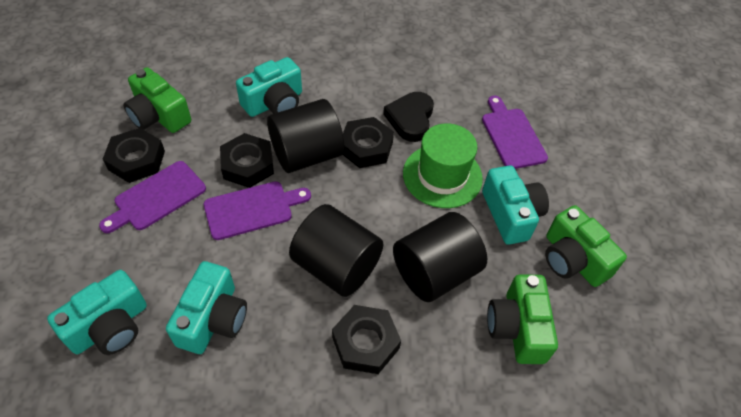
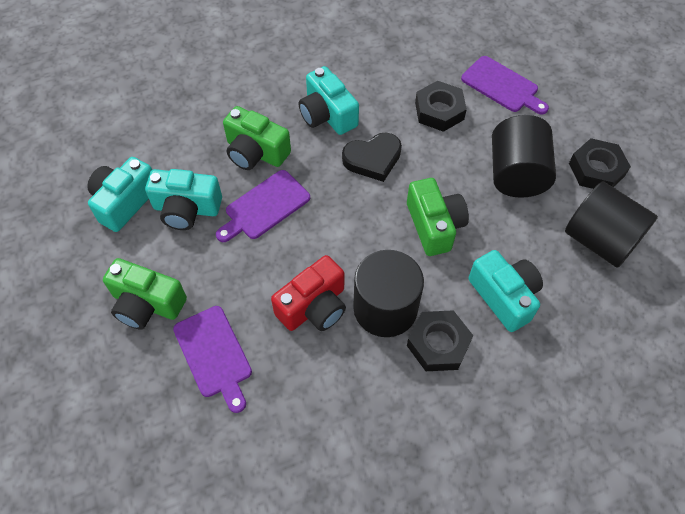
black nut: 4 -> 3
green hat: 1 -> 0
red camera: 0 -> 1

